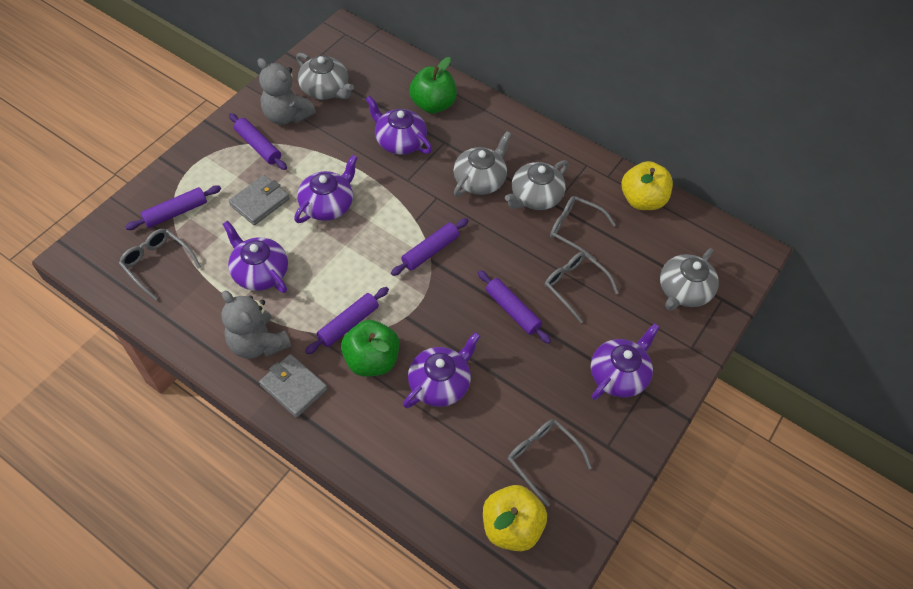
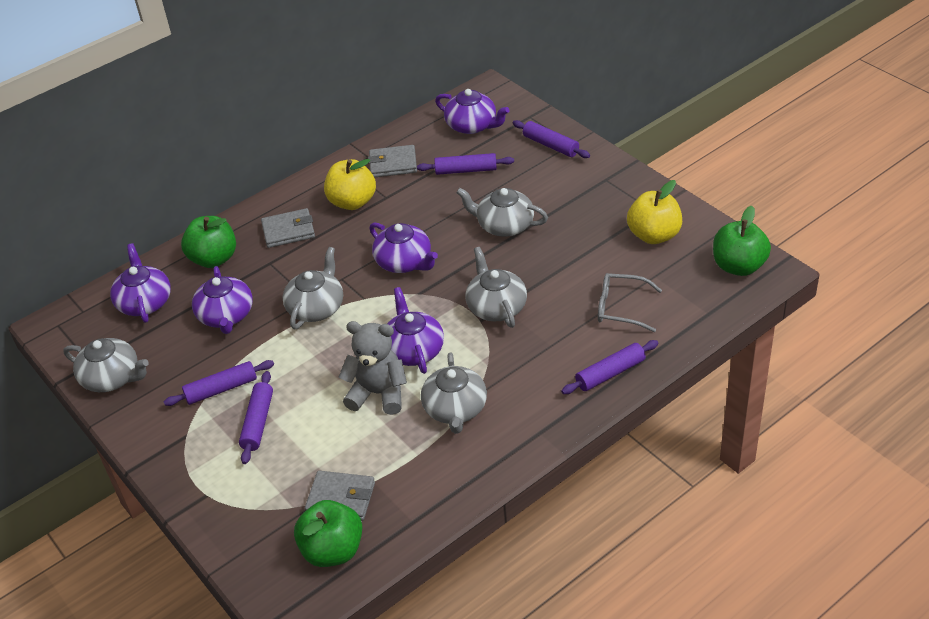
green apple: 2 -> 3
grey glasses: 4 -> 1
grey teapot: 4 -> 5
grey teddy bear: 2 -> 1
grey wallet: 2 -> 3

